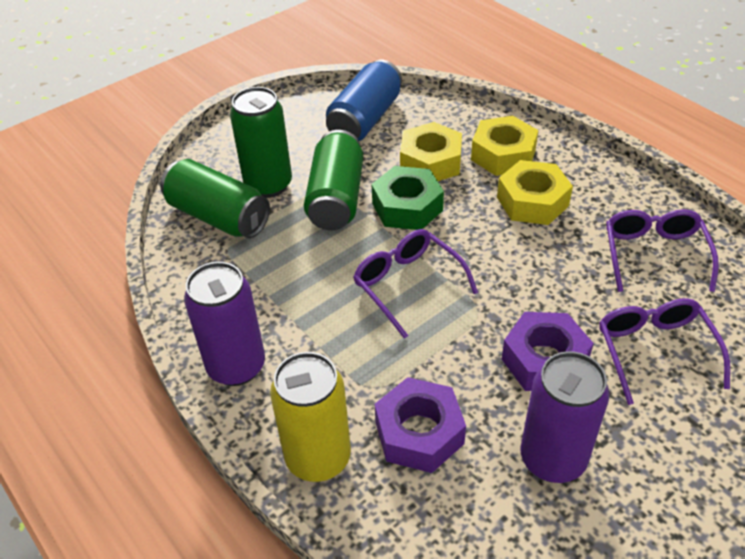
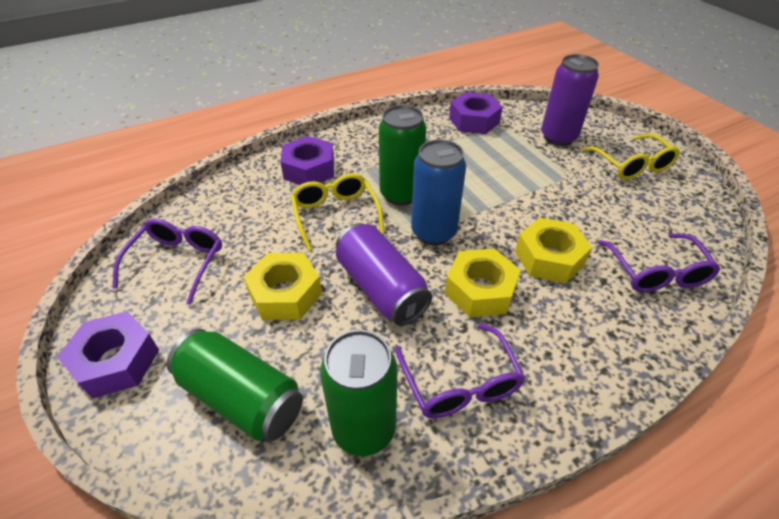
green nut: 1 -> 0
purple nut: 2 -> 3
yellow can: 1 -> 0
yellow glasses: 0 -> 2

